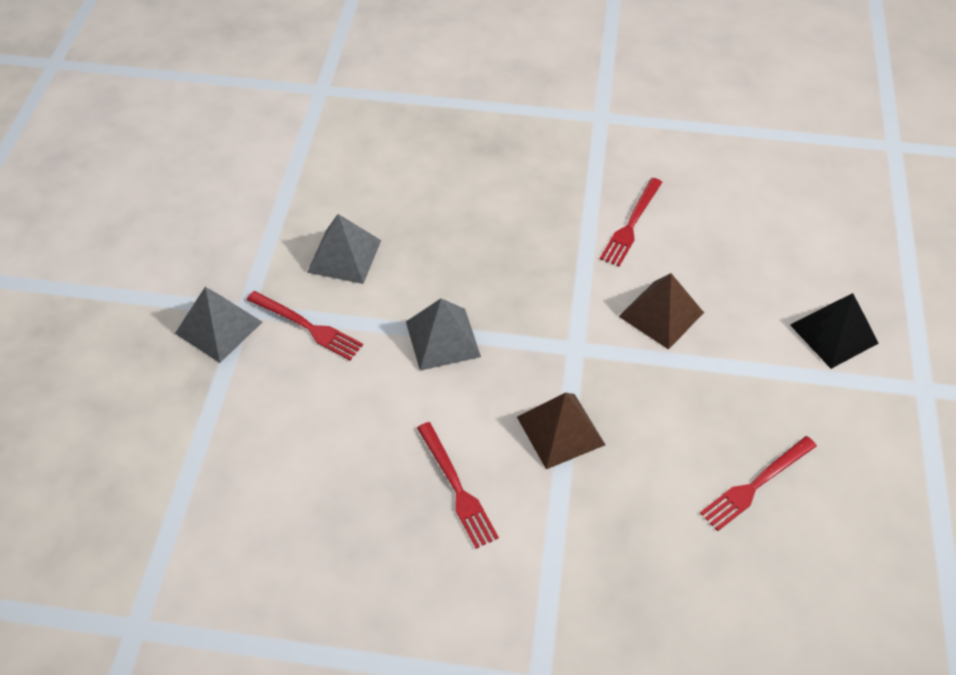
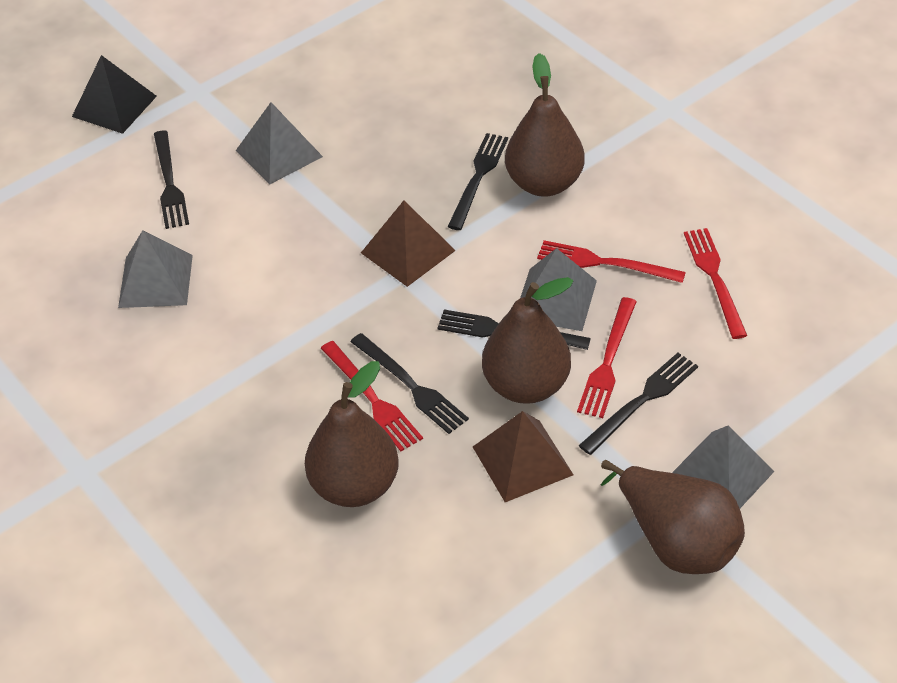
black fork: 0 -> 5
brown pear: 0 -> 4
grey pyramid: 3 -> 4

